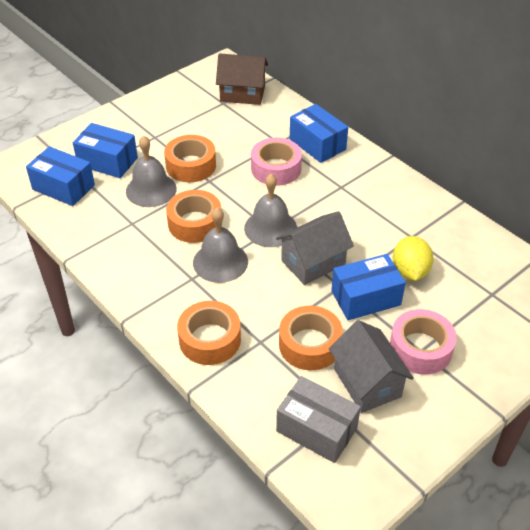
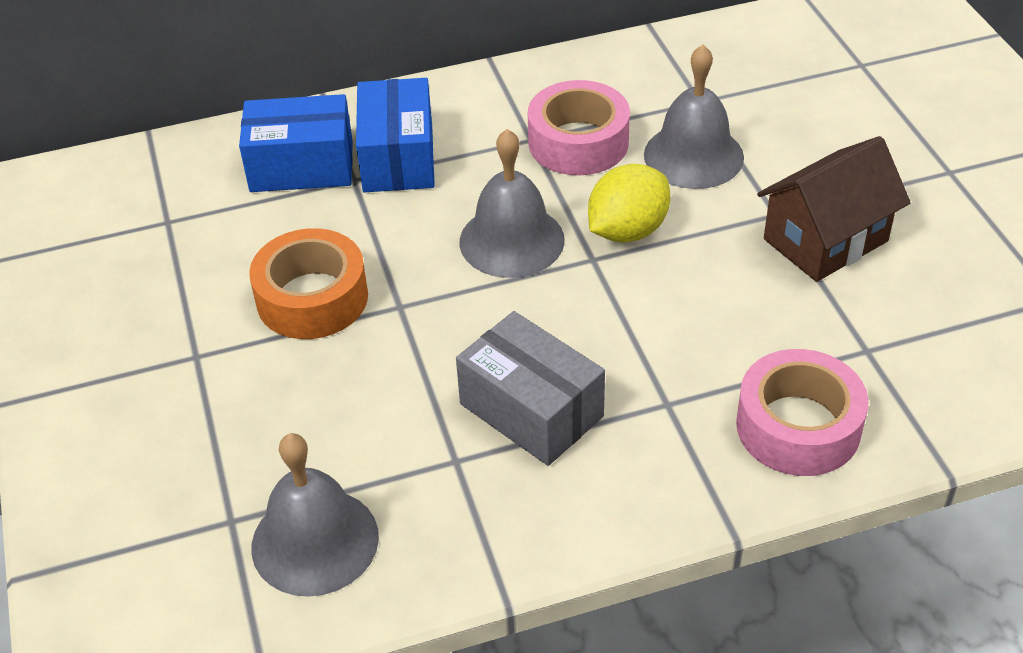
blue box: 4 -> 2
grey house: 2 -> 0
orange tape: 4 -> 1

